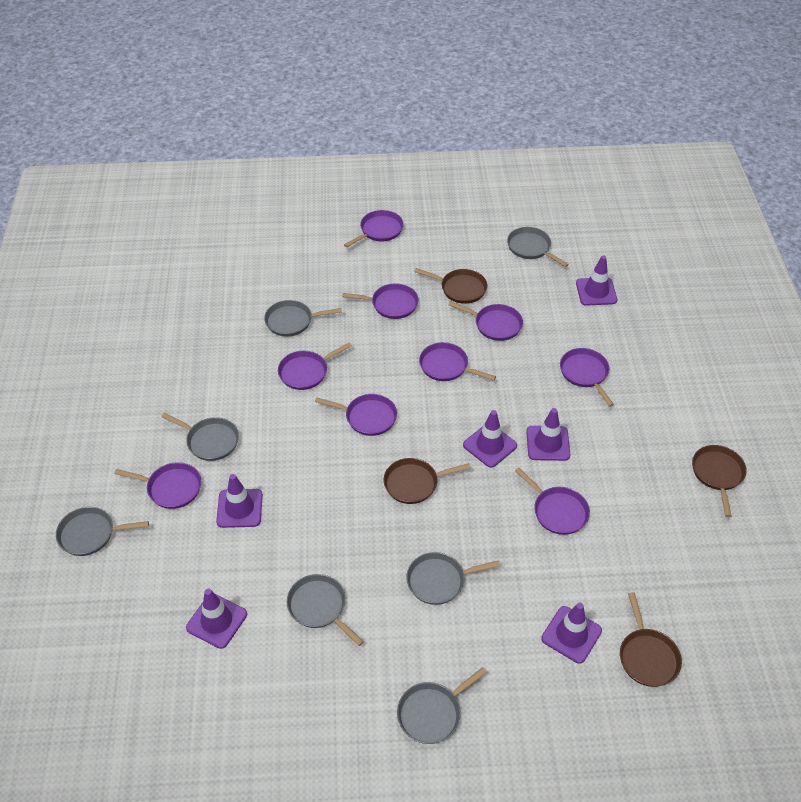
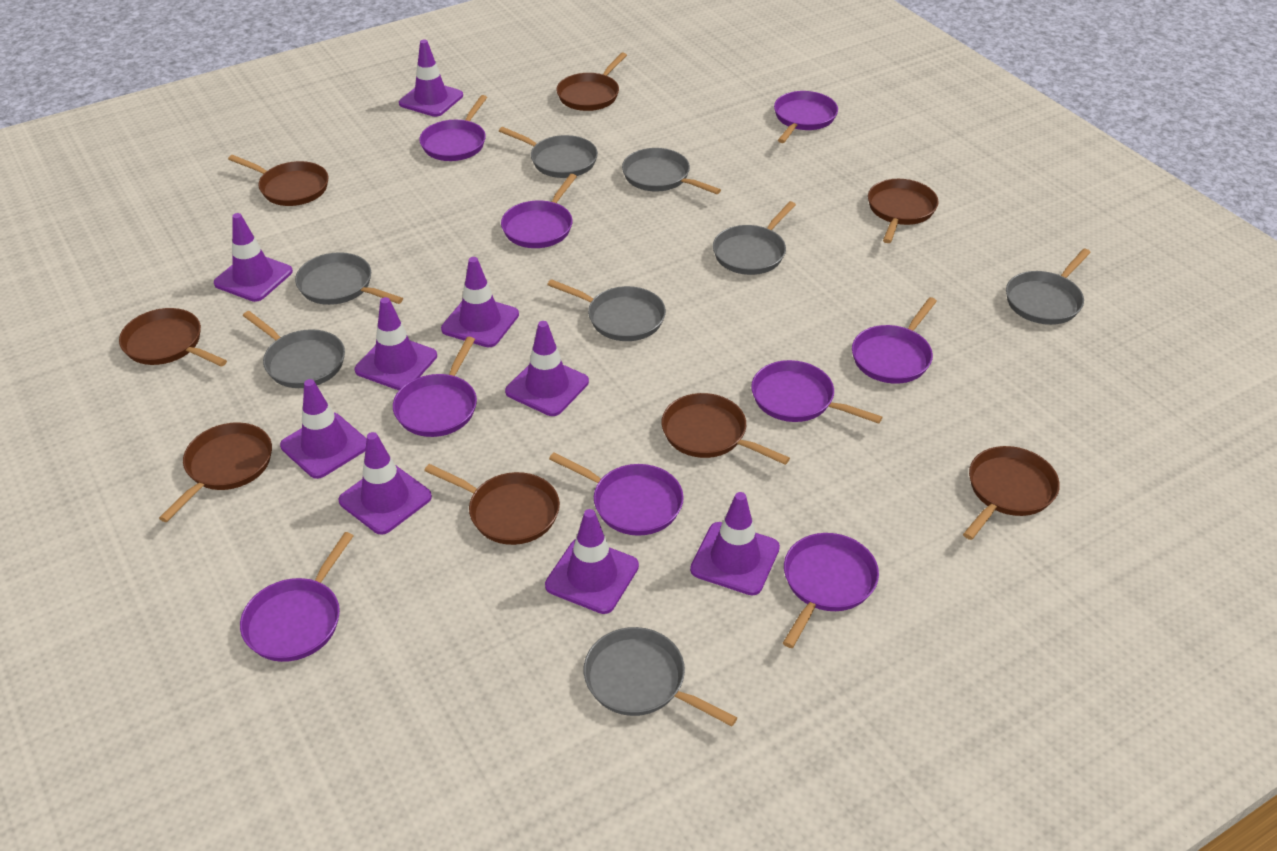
brown pan: 4 -> 8
grey pan: 7 -> 8
purple traffic cone: 6 -> 9

